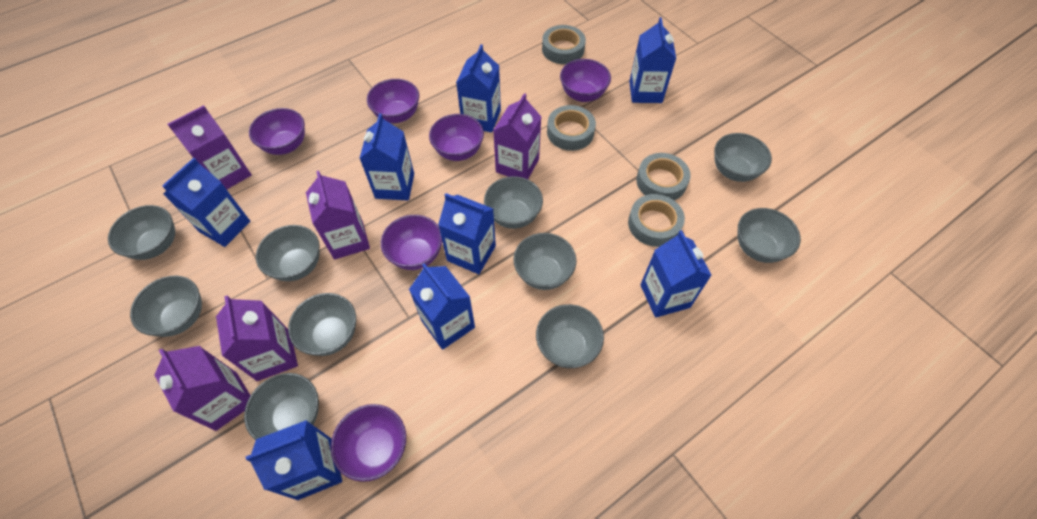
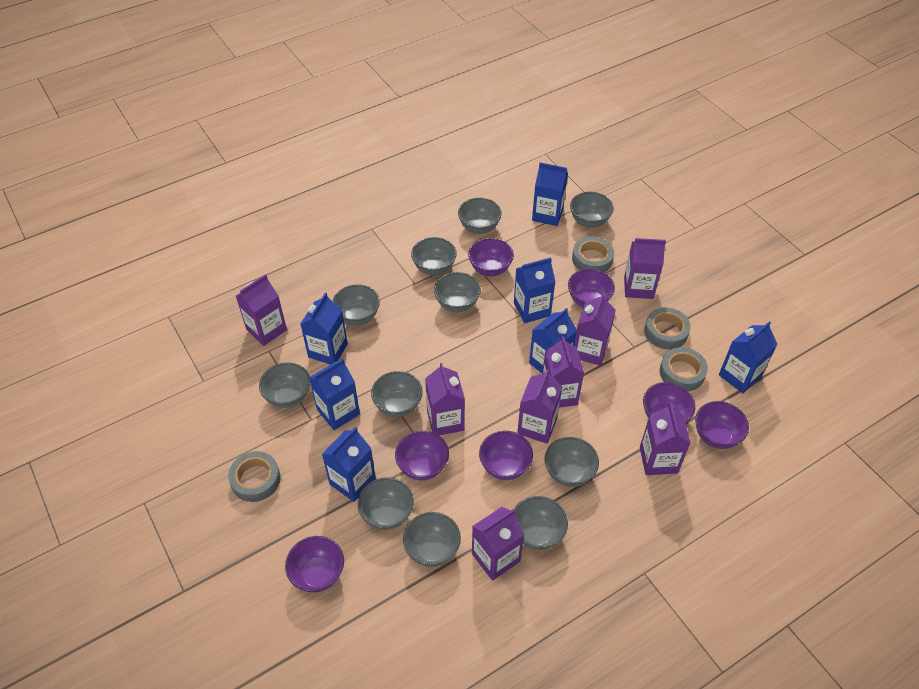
blue carton: 8 -> 7
grey bowl: 10 -> 11
purple bowl: 6 -> 7
purple carton: 5 -> 8

